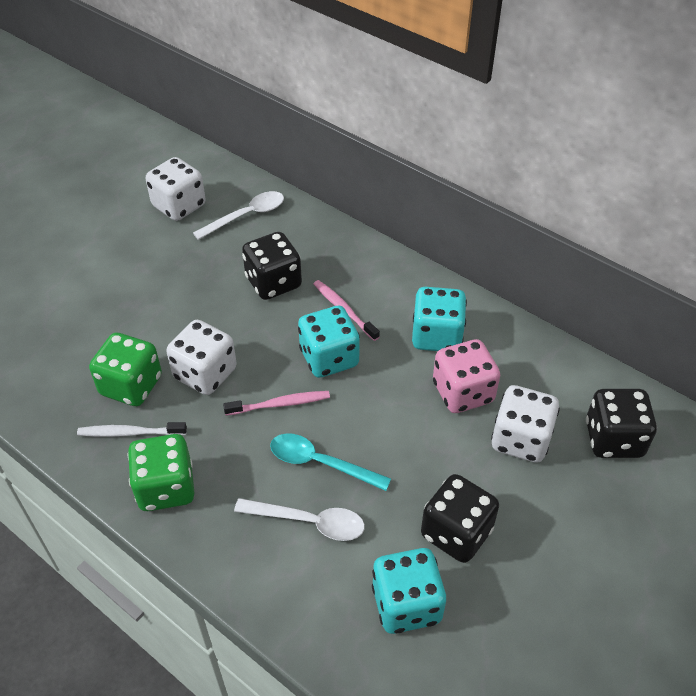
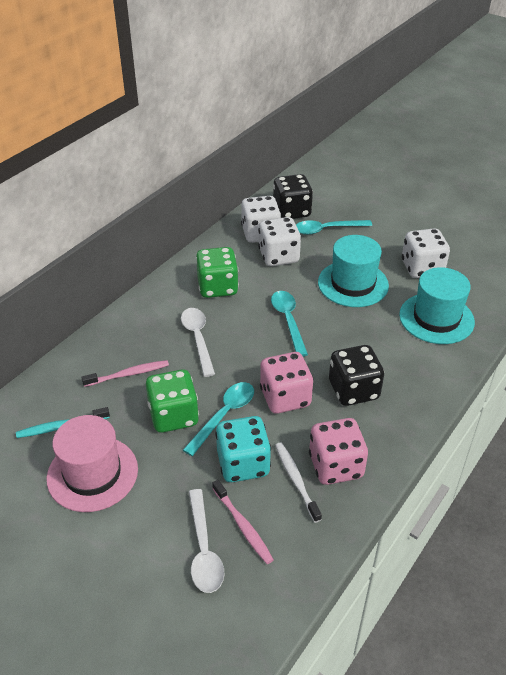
black dice: 3 -> 2
pink dice: 1 -> 2
pink hat: 0 -> 1
turquoise dice: 3 -> 1
turquoise hat: 0 -> 2
turquoise spoon: 1 -> 3
turquoise toothbrush: 0 -> 1

